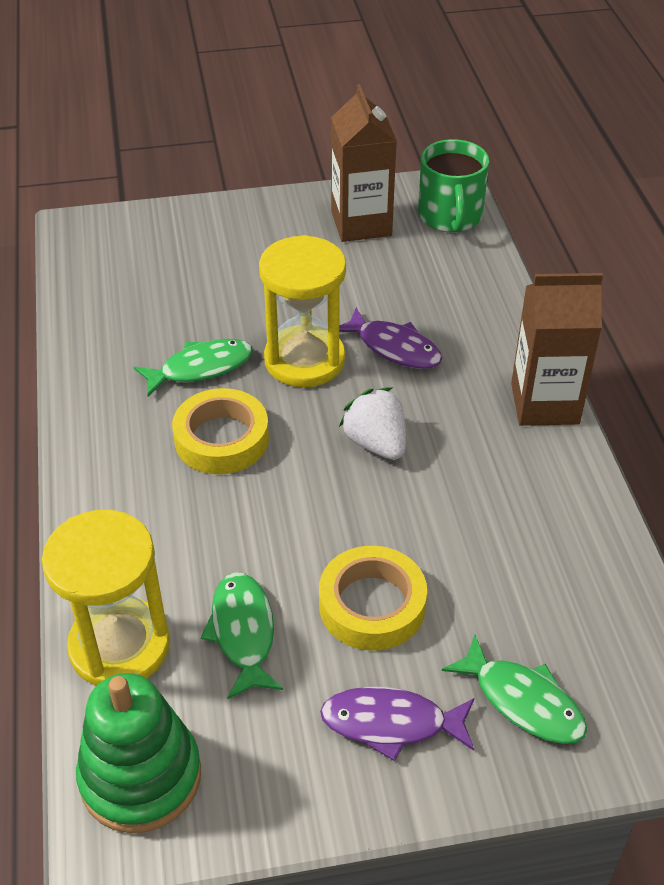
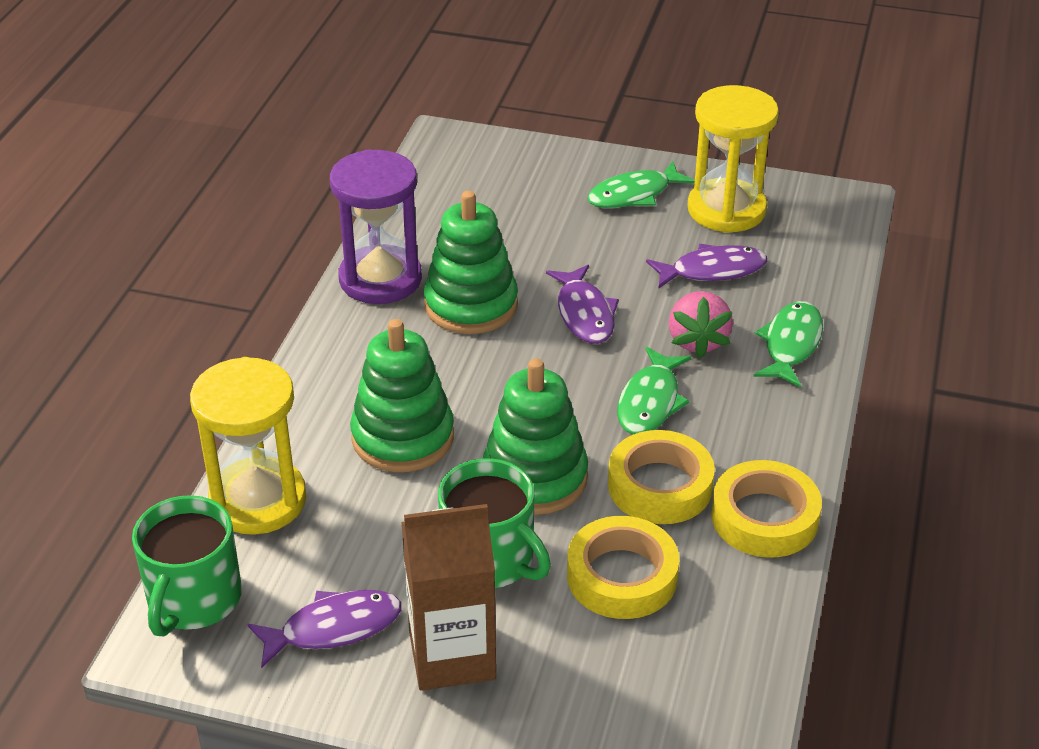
brown carton: 2 -> 1
green mug: 1 -> 2
green stacking toy: 1 -> 3
pink strawberry: 0 -> 1
purple fish: 2 -> 3
purple hourglass: 0 -> 1
white strawberry: 1 -> 0
yellow tape: 2 -> 3

